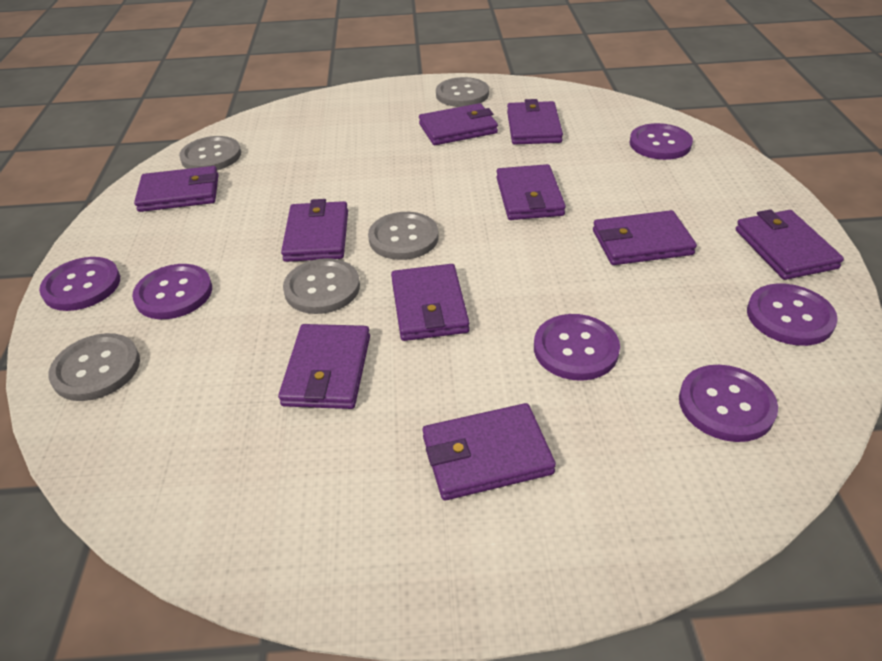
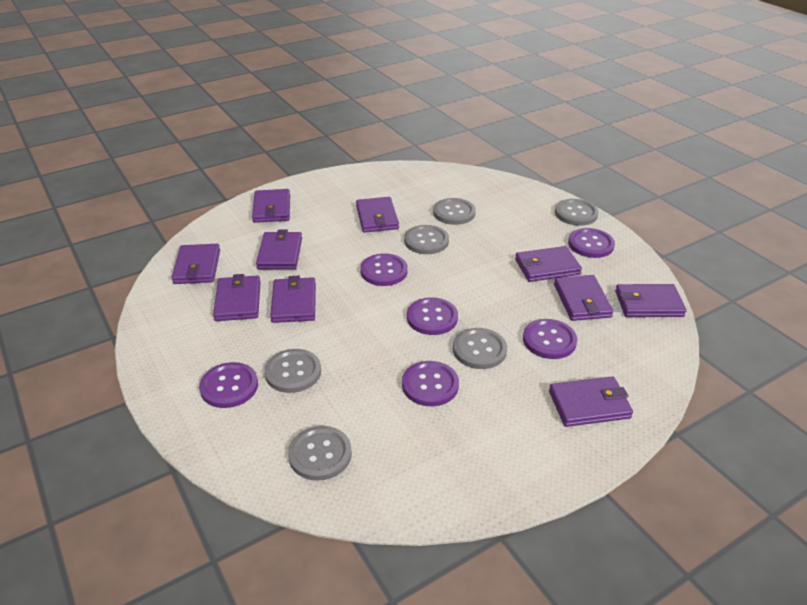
grey button: 5 -> 6

